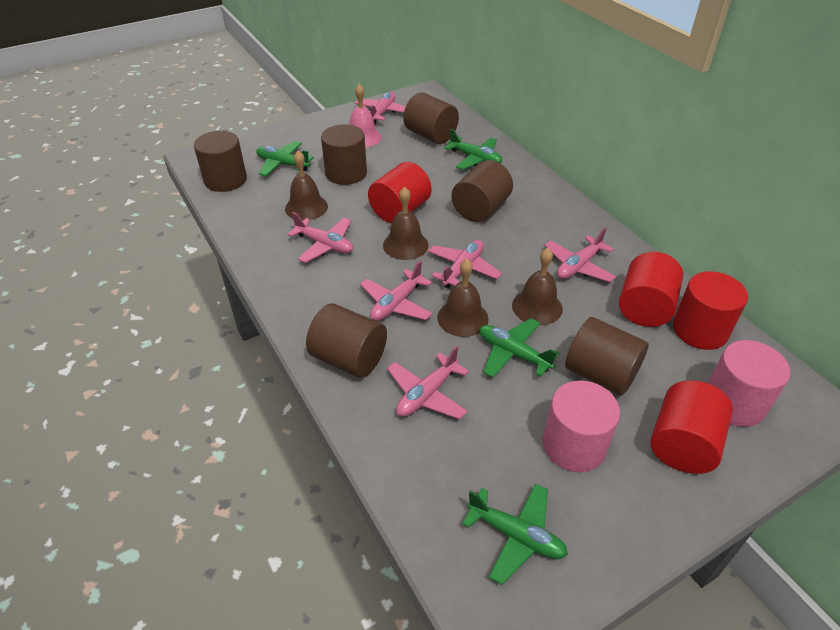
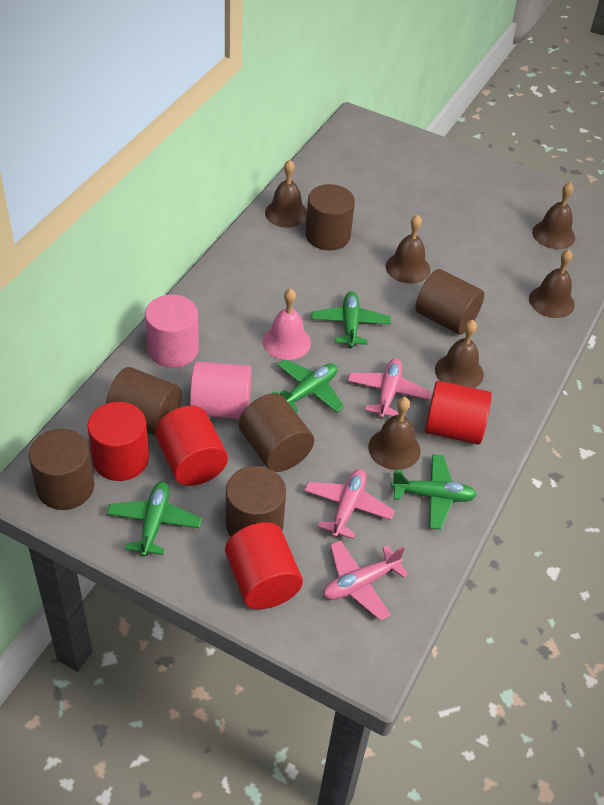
brown bell: 4 -> 6
pink plane: 6 -> 3

